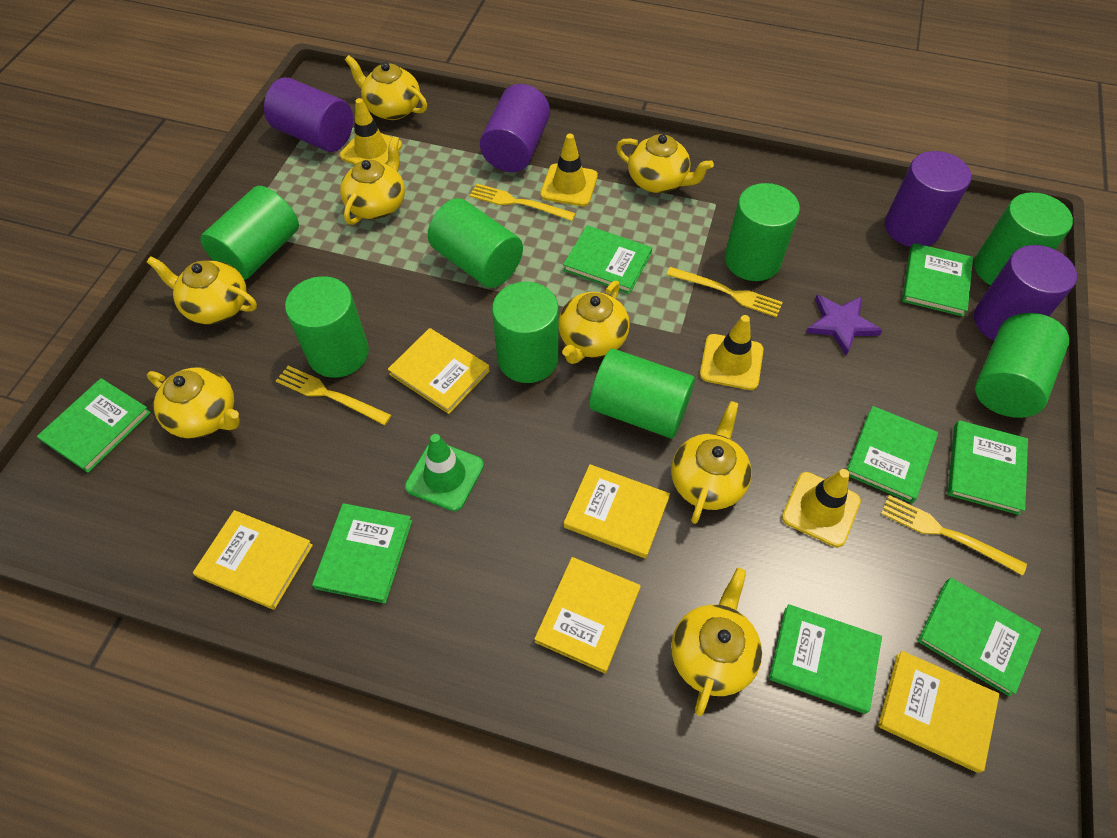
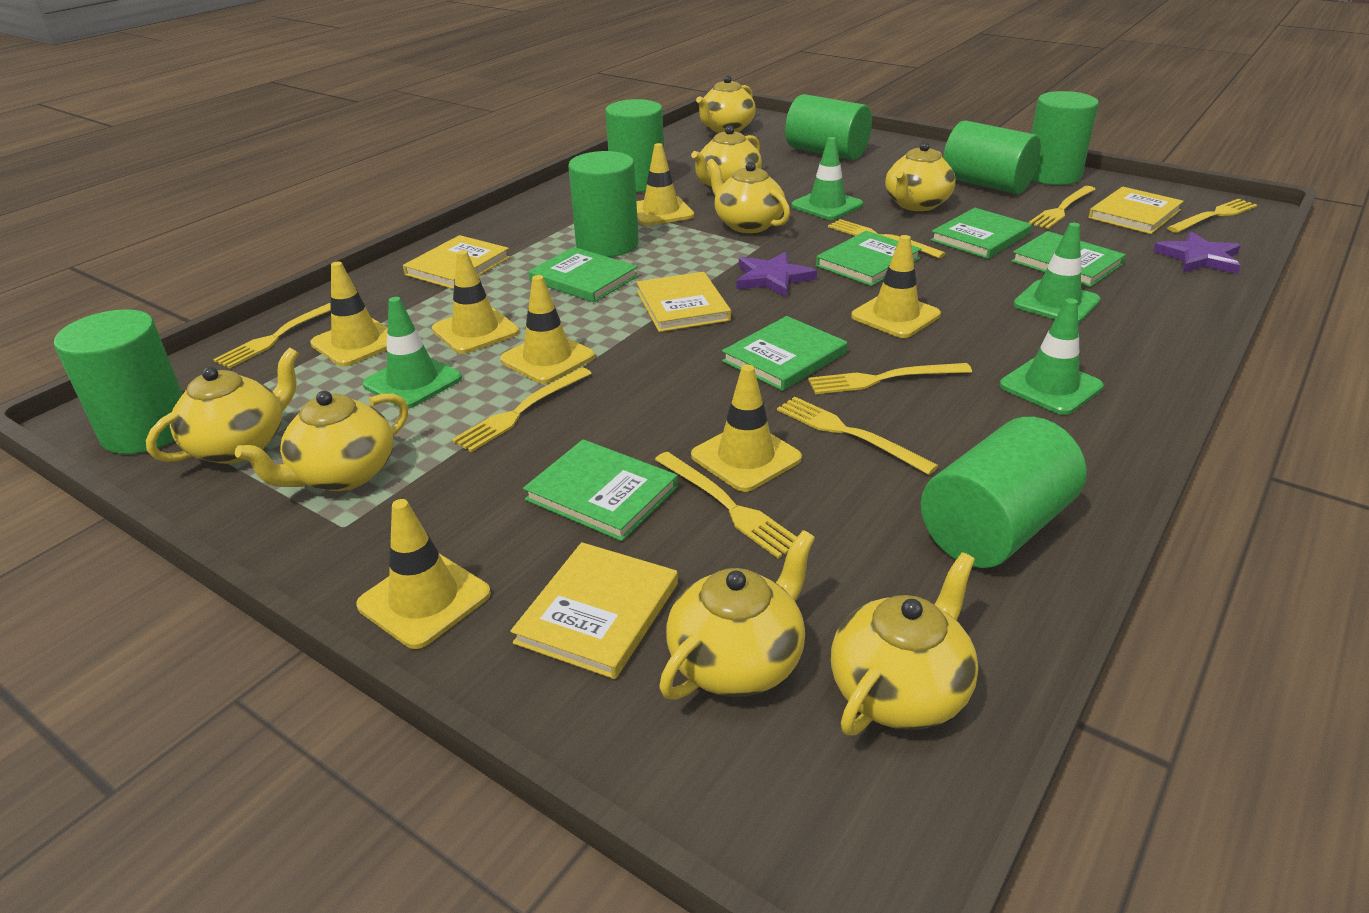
green book: 8 -> 6
green cylinder: 8 -> 7
green traffic cone: 1 -> 4
purple cylinder: 4 -> 0
purple star: 1 -> 2
yellow book: 5 -> 4
yellow fork: 4 -> 8
yellow traffic cone: 4 -> 7

